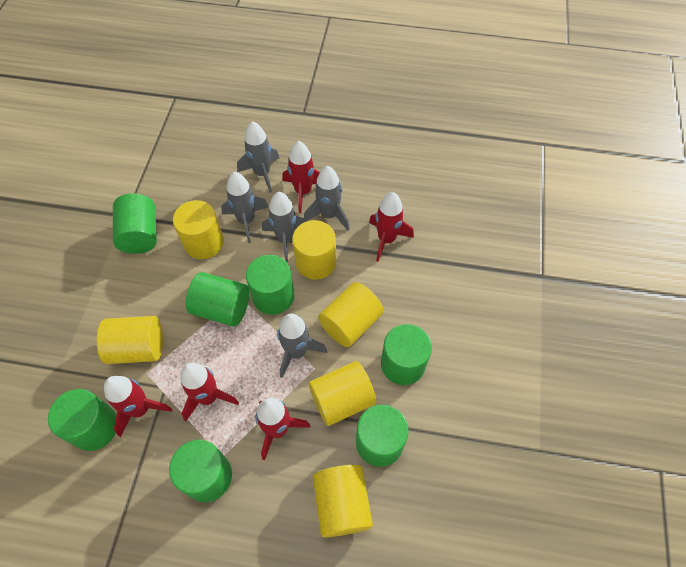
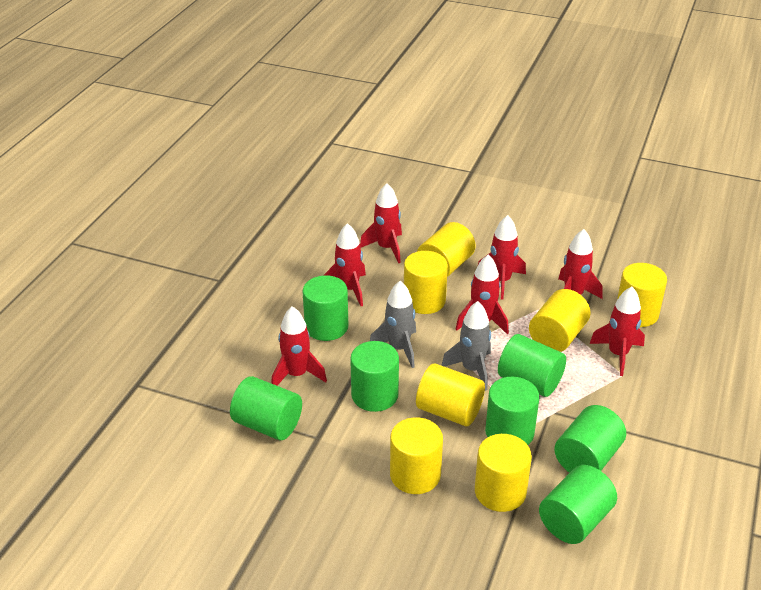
grey rocket: 5 -> 2
red rocket: 5 -> 7
yellow cylinder: 6 -> 7

